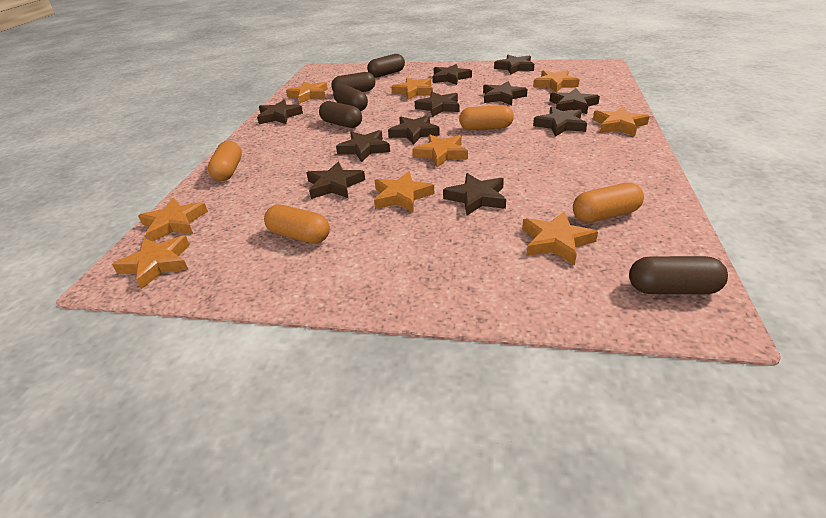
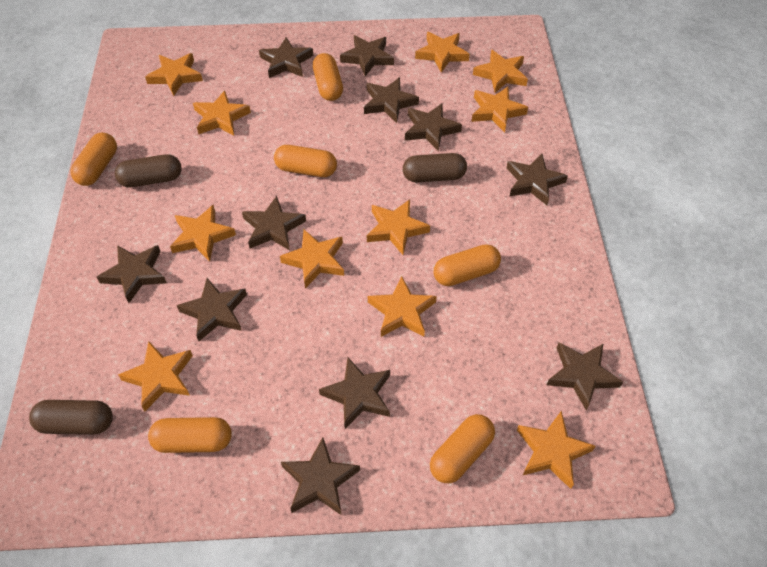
brown capsule: 5 -> 3
orange capsule: 4 -> 6
orange star: 9 -> 11

